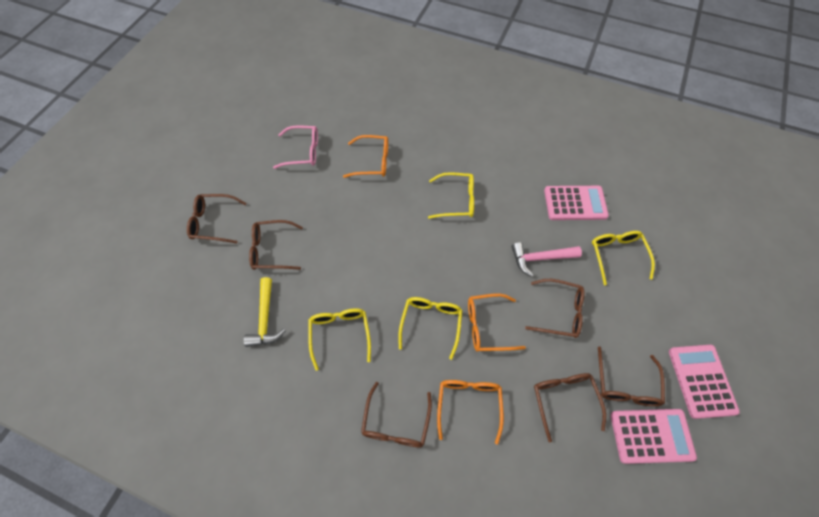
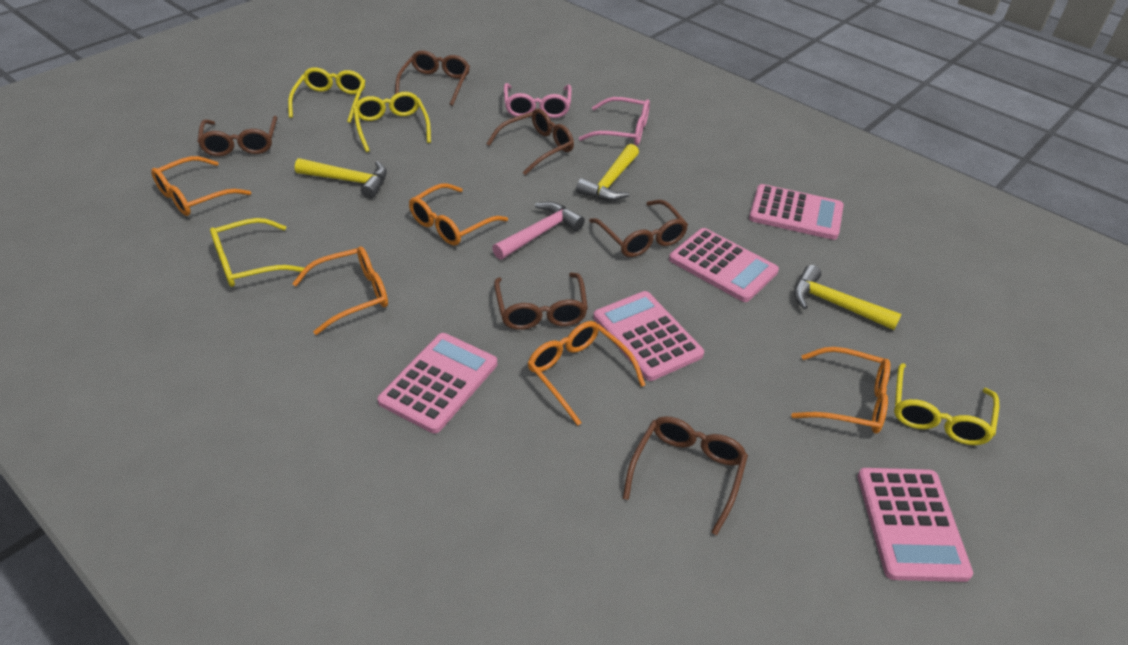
orange glasses: 3 -> 5
pink calculator: 3 -> 5
pink glasses: 1 -> 2
yellow hammer: 1 -> 3

